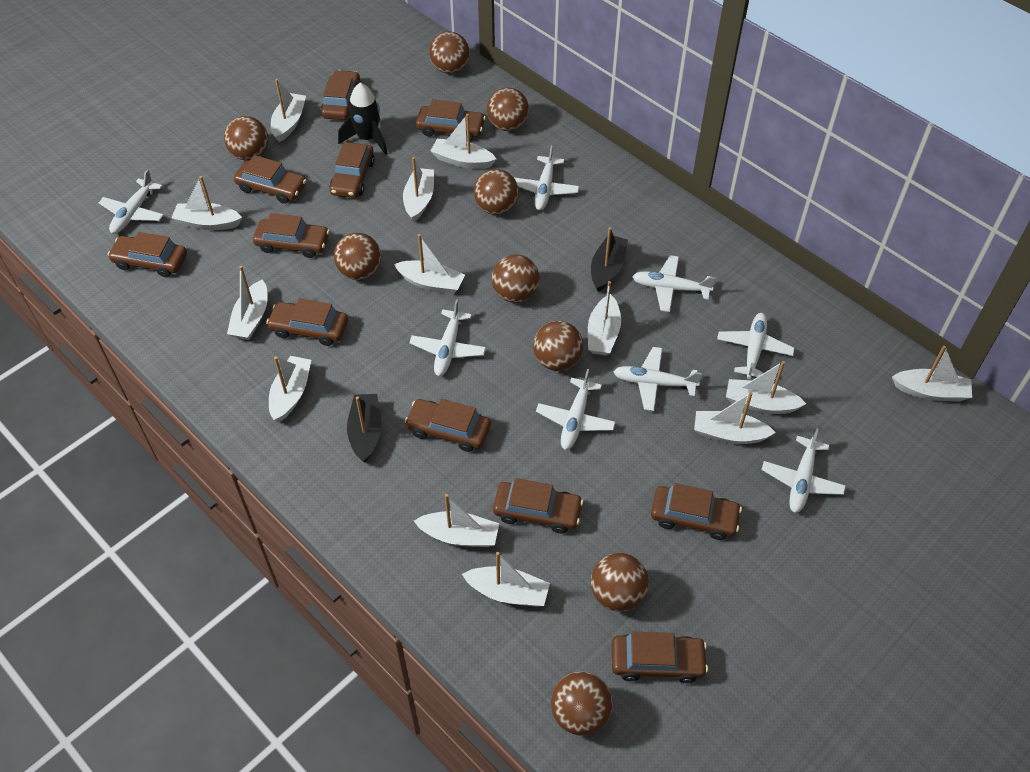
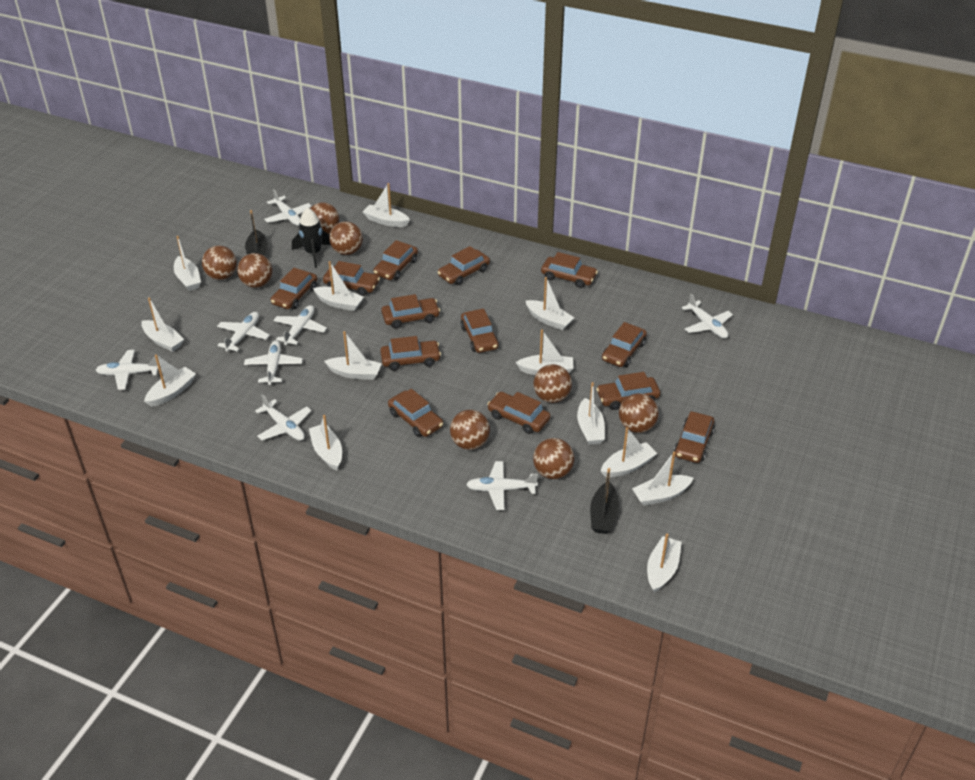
brown ball: 9 -> 8
brown car: 11 -> 13

